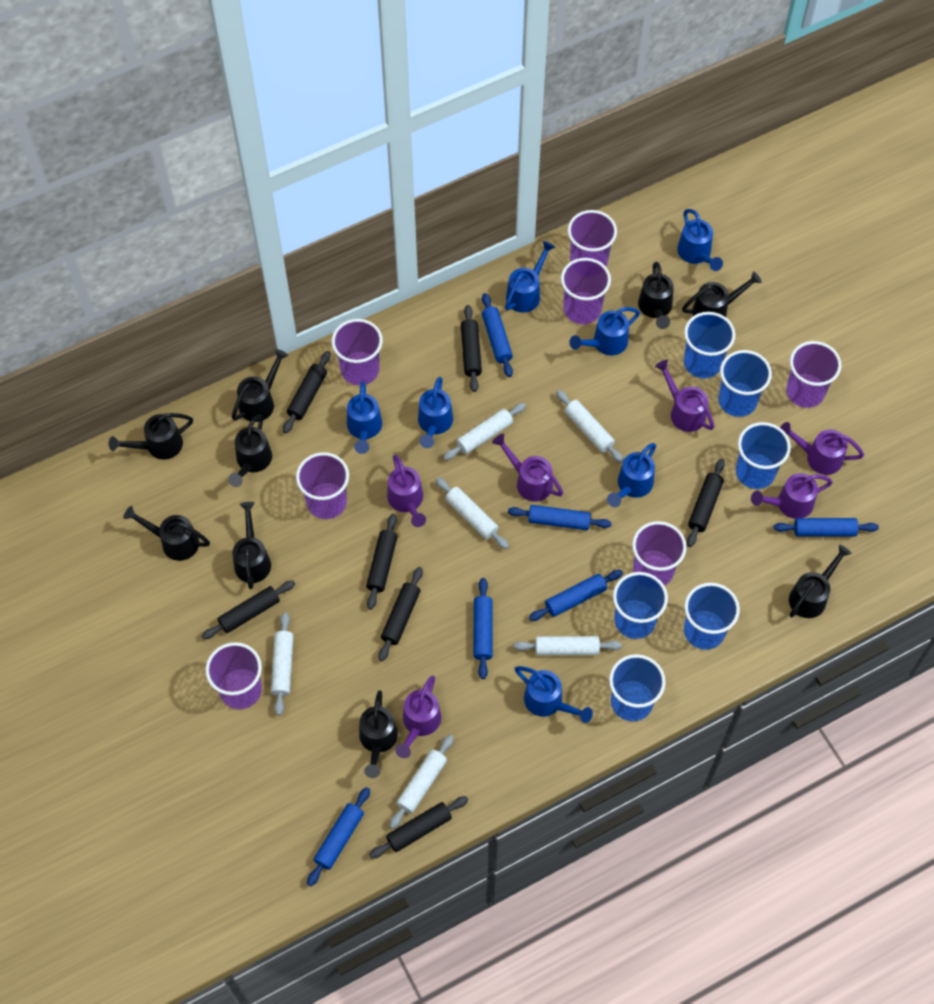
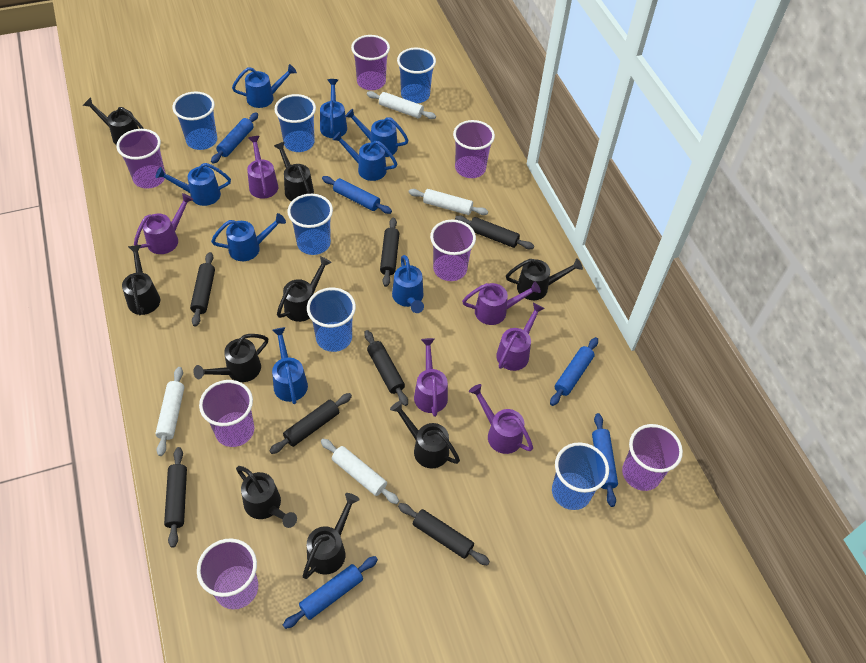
blue rolling pin: 6 -> 5
blue watering can: 7 -> 8
white rolling pin: 6 -> 4

